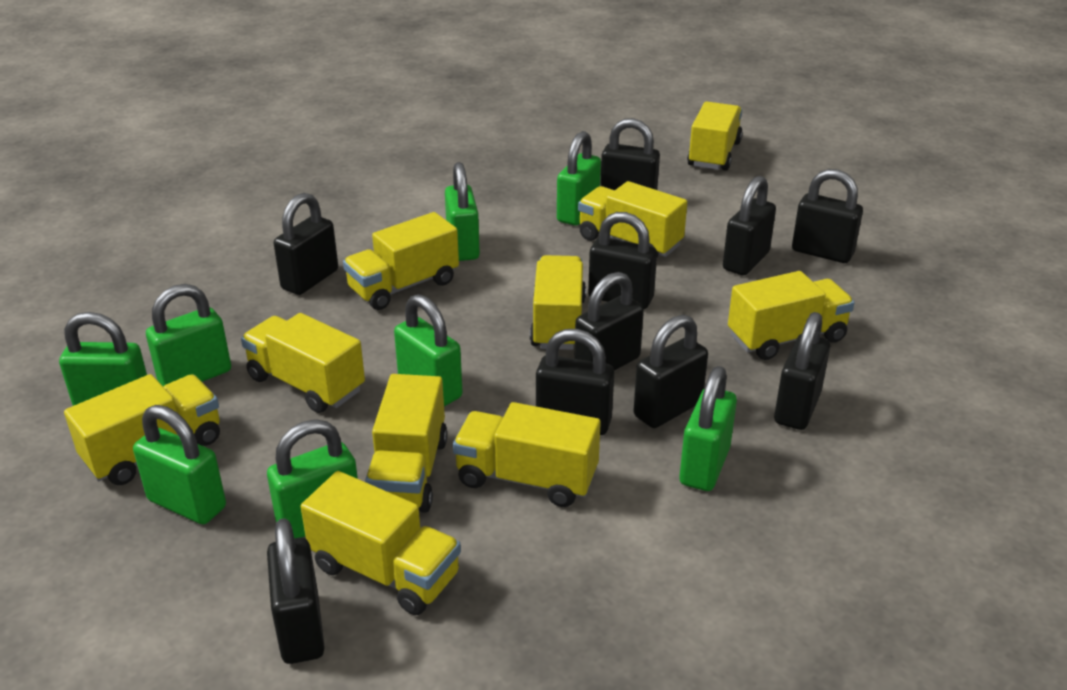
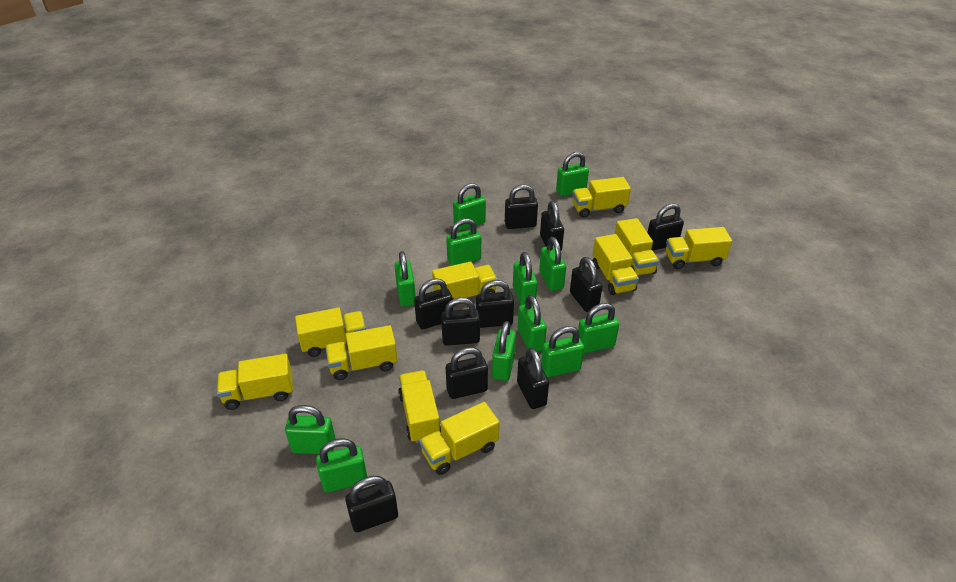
green padlock: 8 -> 12

